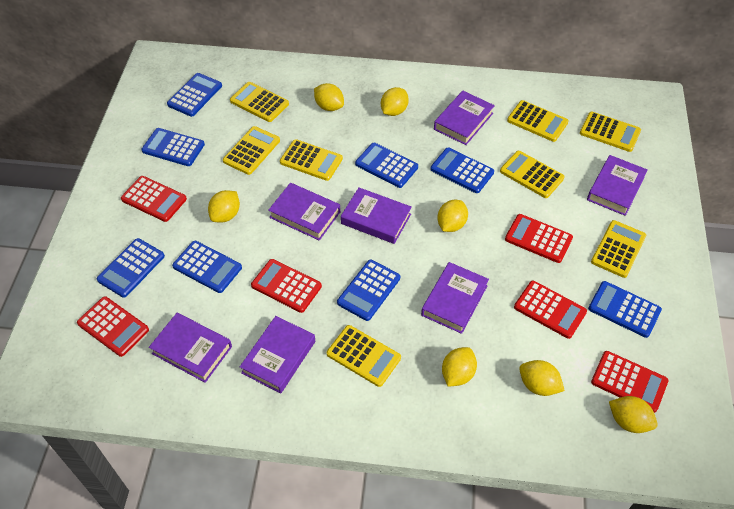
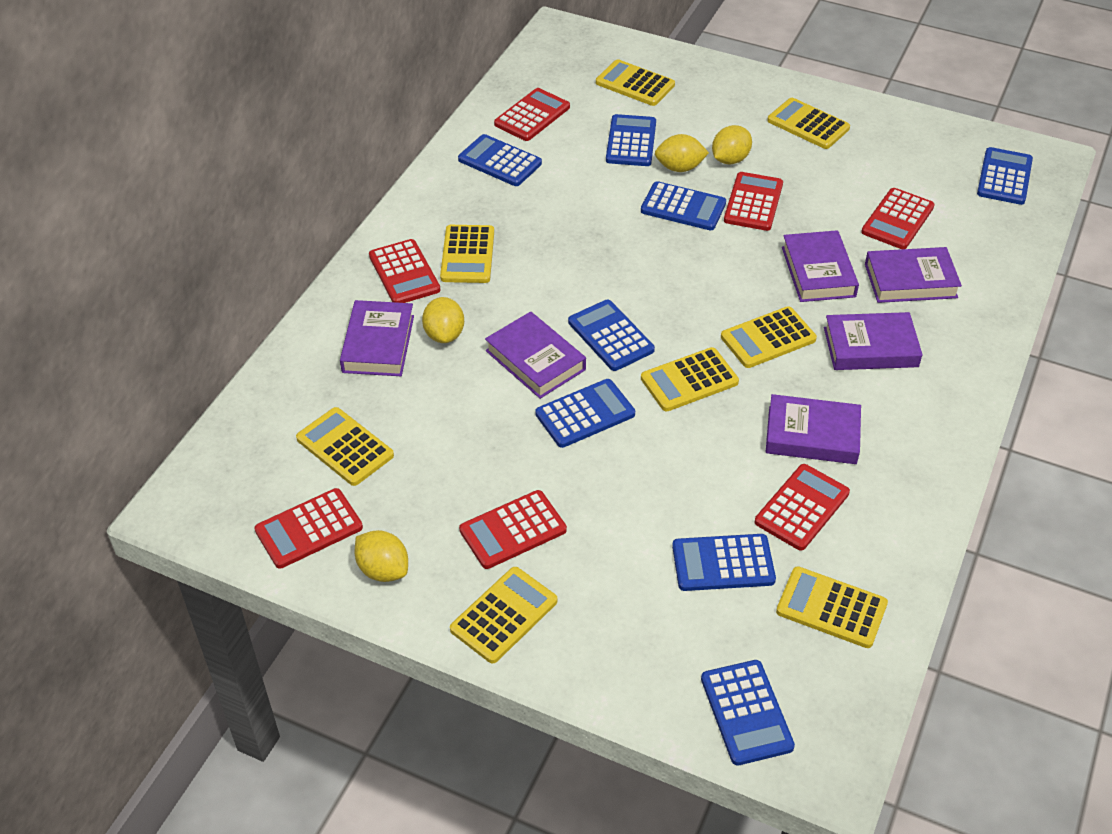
purple book: 7 -> 6
red calculator: 6 -> 7
yellow lemon: 7 -> 4

